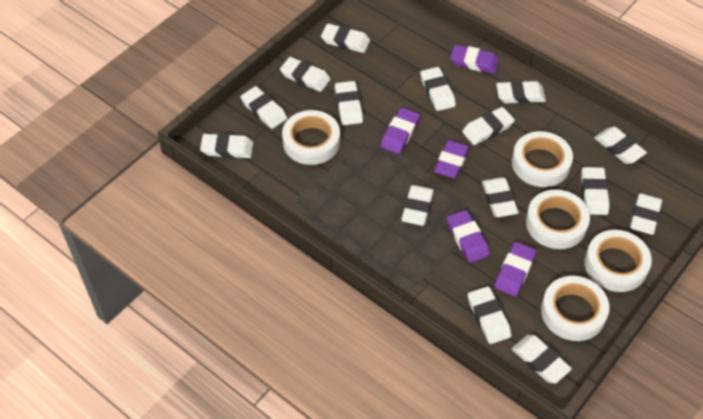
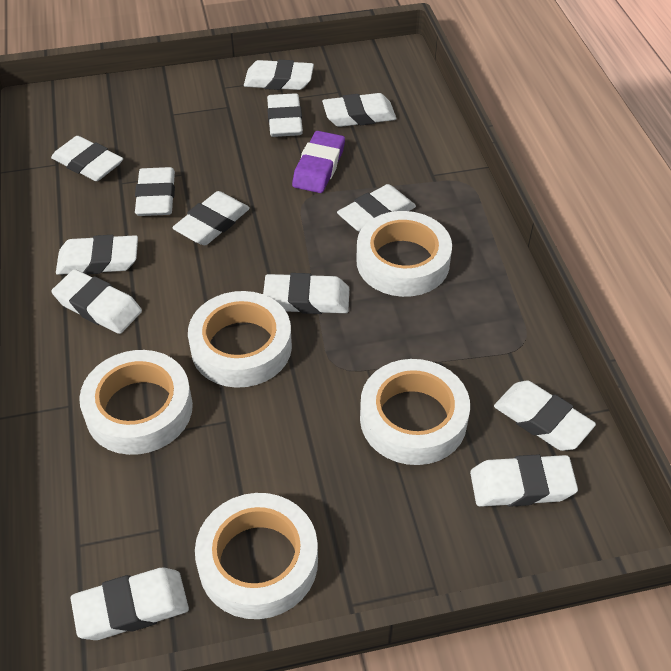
purple eraser: 5 -> 1
white eraser: 15 -> 13

